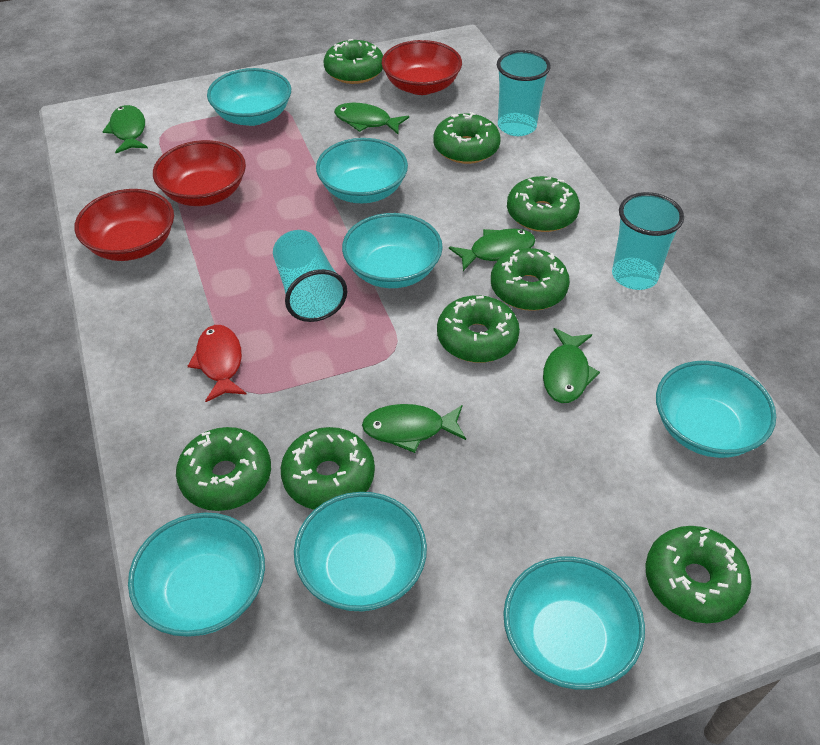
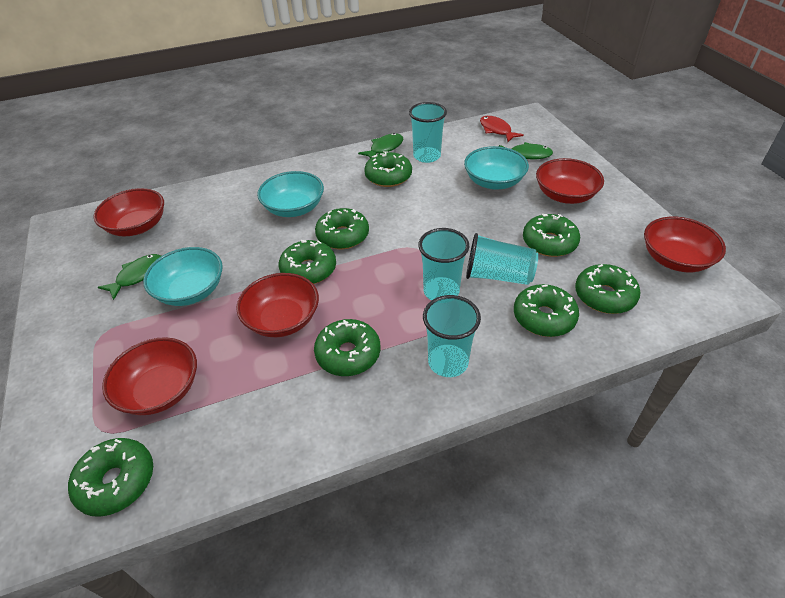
green fish: 5 -> 3
red bowl: 3 -> 5
turquoise bowl: 7 -> 3
turquoise cup: 3 -> 4

